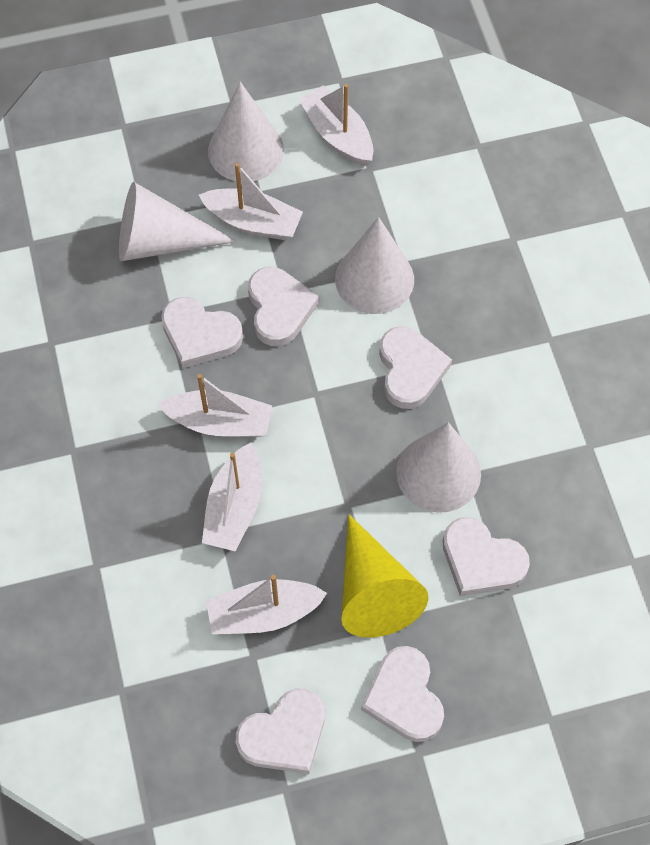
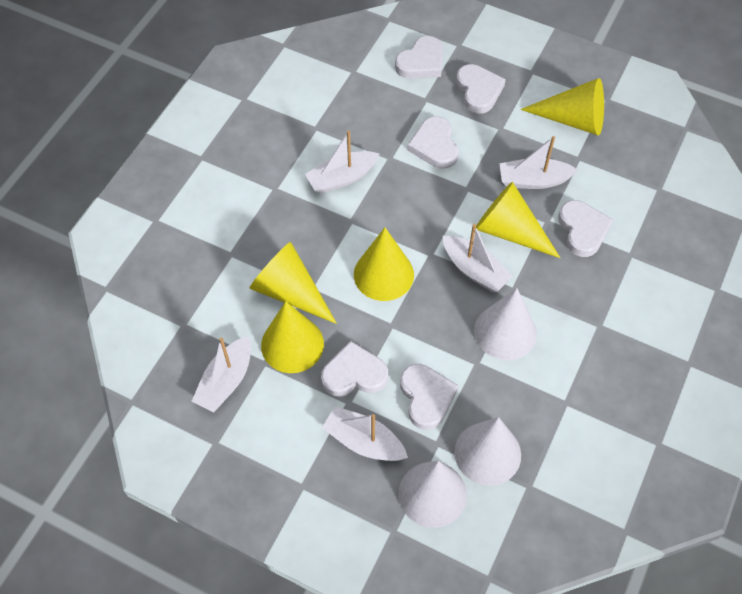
white cone: 4 -> 3
yellow cone: 1 -> 5

